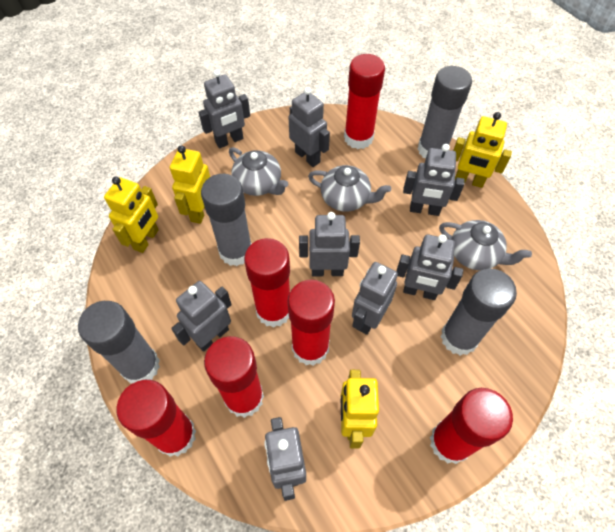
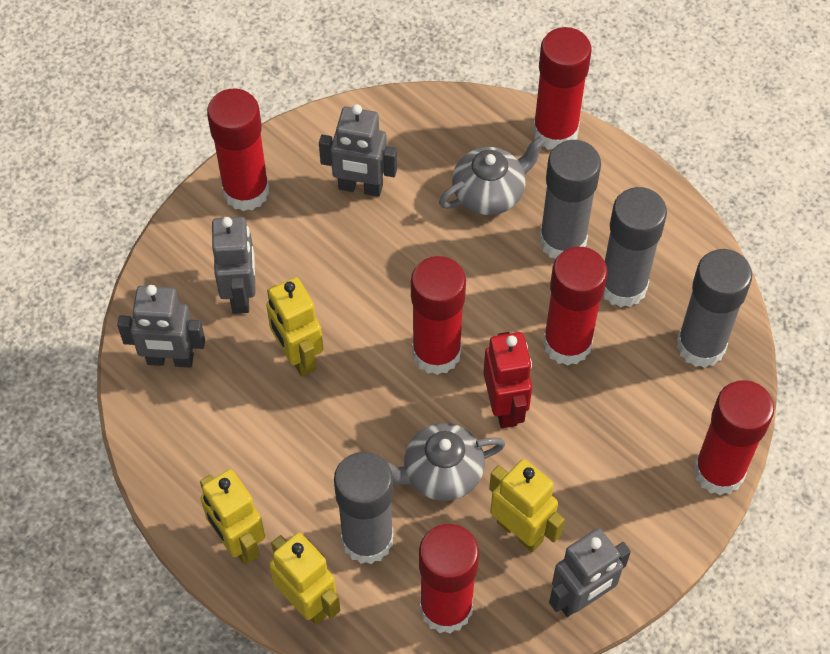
grey robot: 8 -> 4
grey teapot: 3 -> 2
red robot: 0 -> 1

